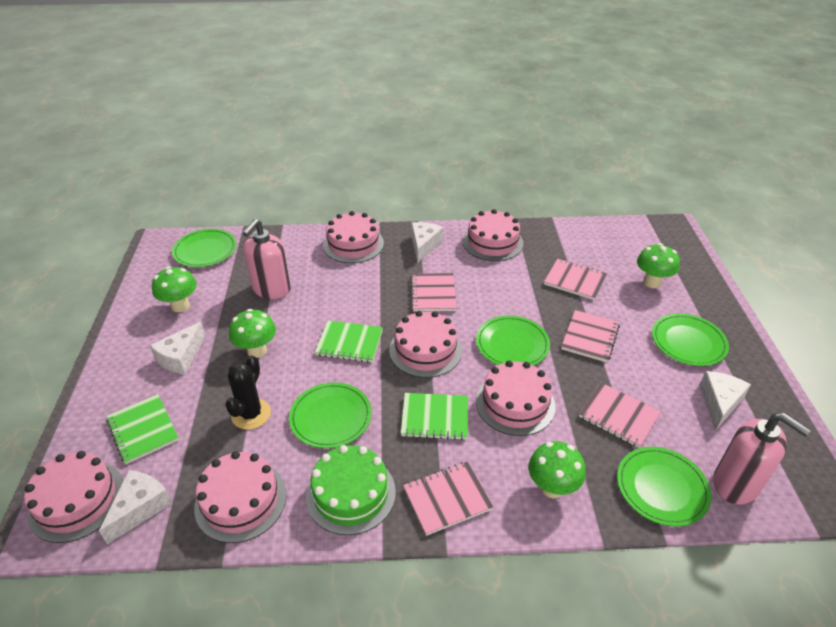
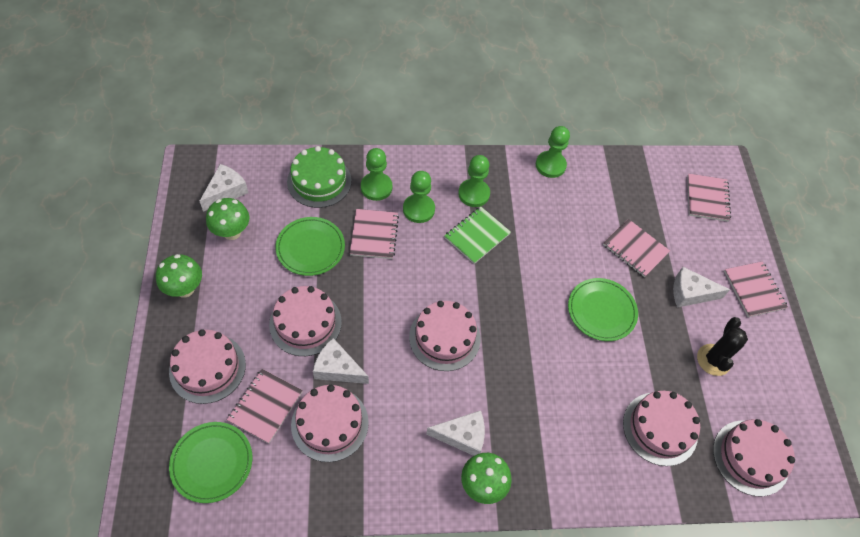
green mushroom: 4 -> 3
green notebook: 3 -> 1
green pawn: 0 -> 4
green plate: 5 -> 3
pink soap dispenser: 2 -> 0

